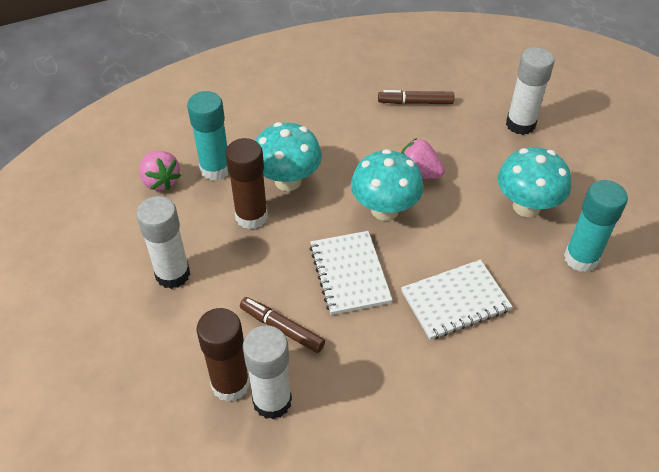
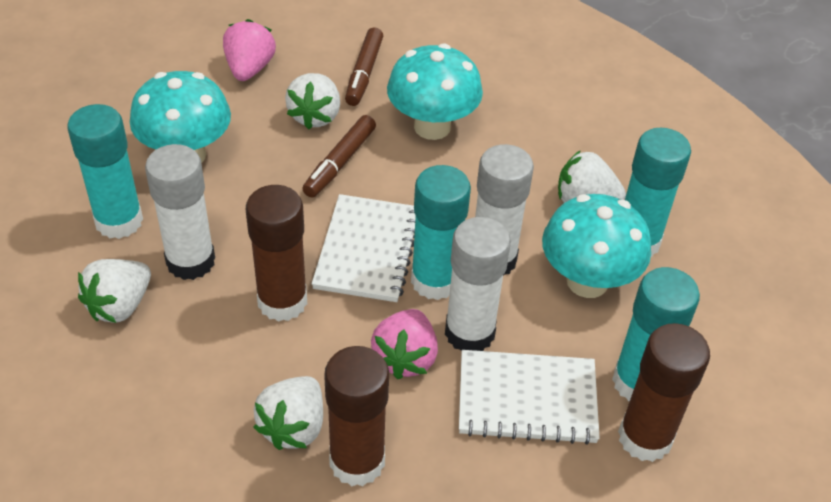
brown glue stick: 2 -> 3
turquoise glue stick: 2 -> 4
white strawberry: 0 -> 4

